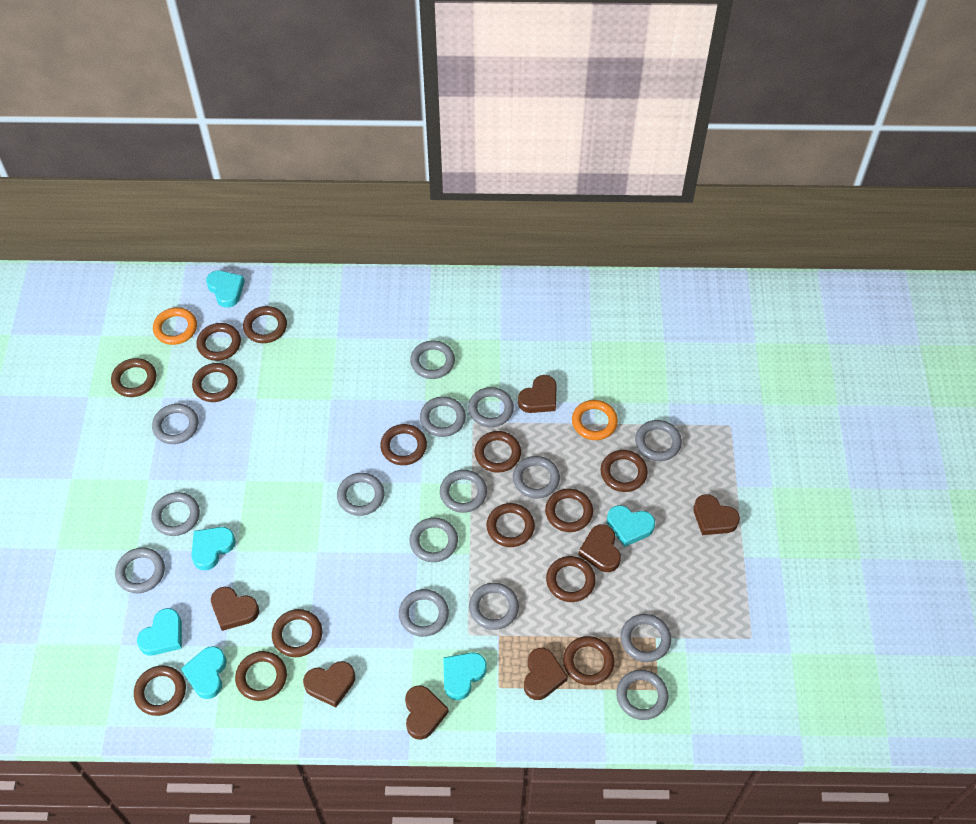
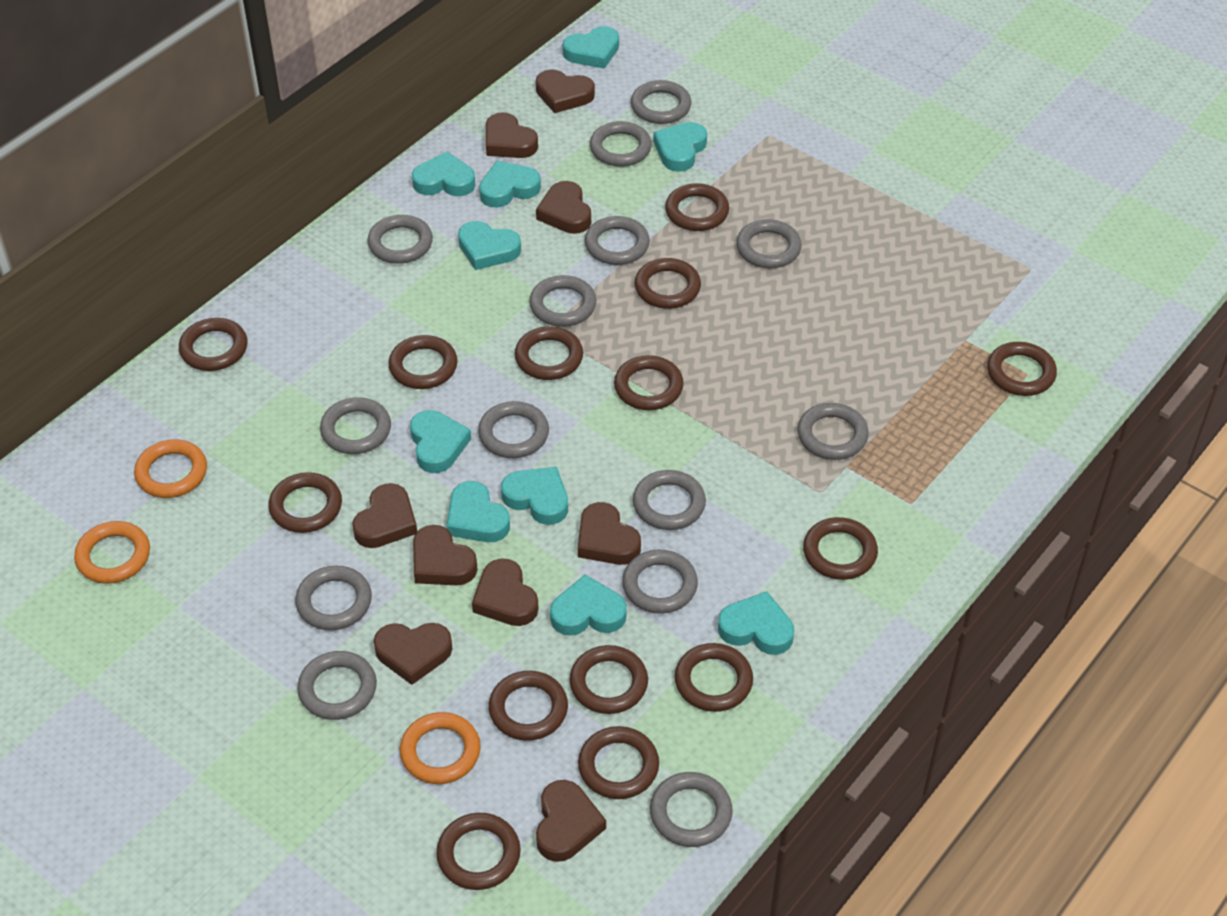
brown heart: 7 -> 9
grey ring: 15 -> 14
orange ring: 2 -> 3
turquoise heart: 6 -> 10

